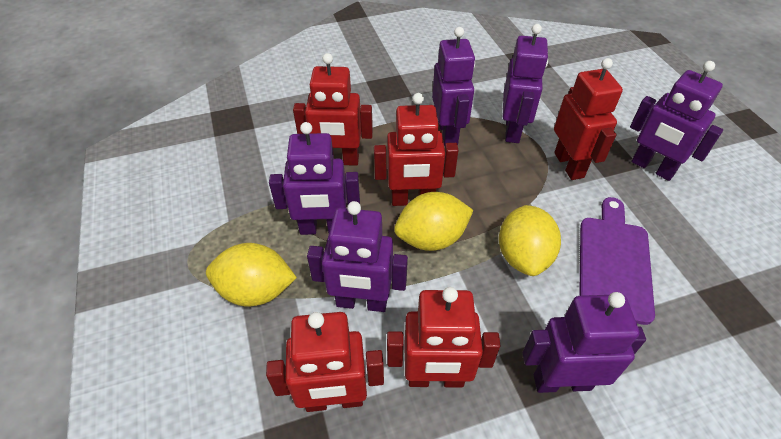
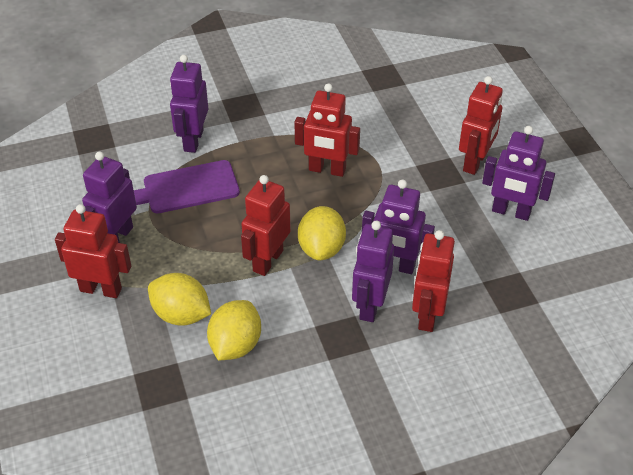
purple robot: 6 -> 5

